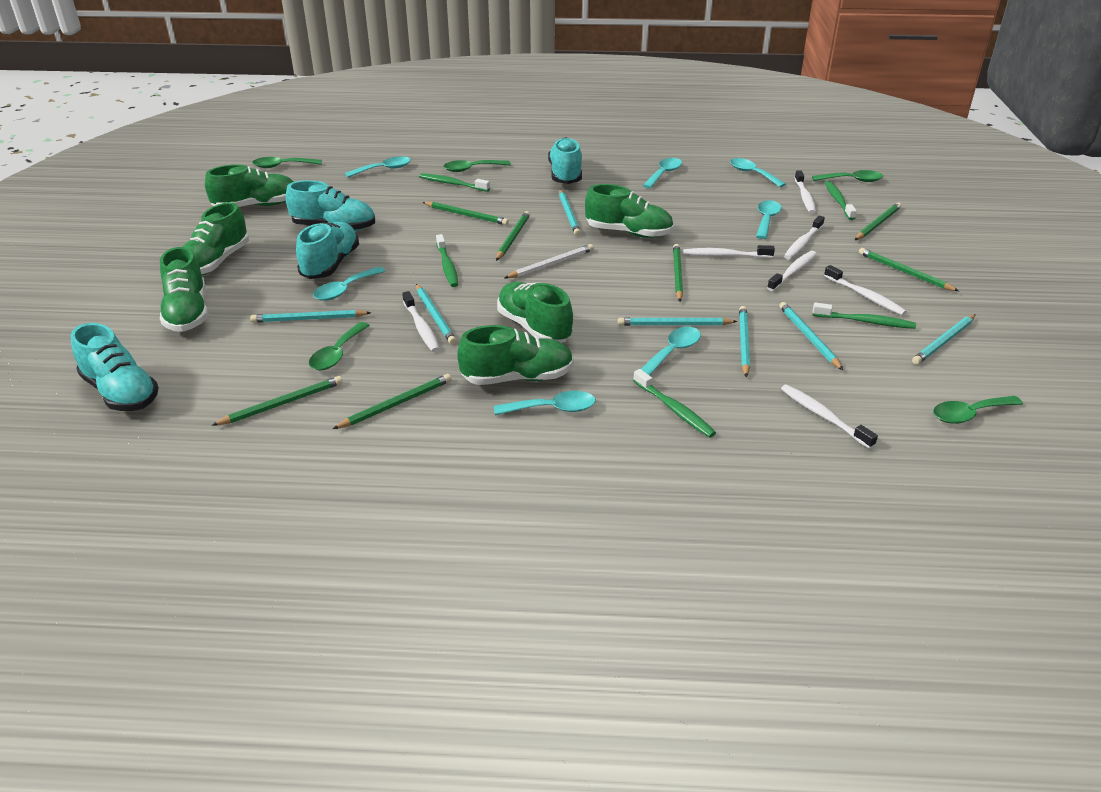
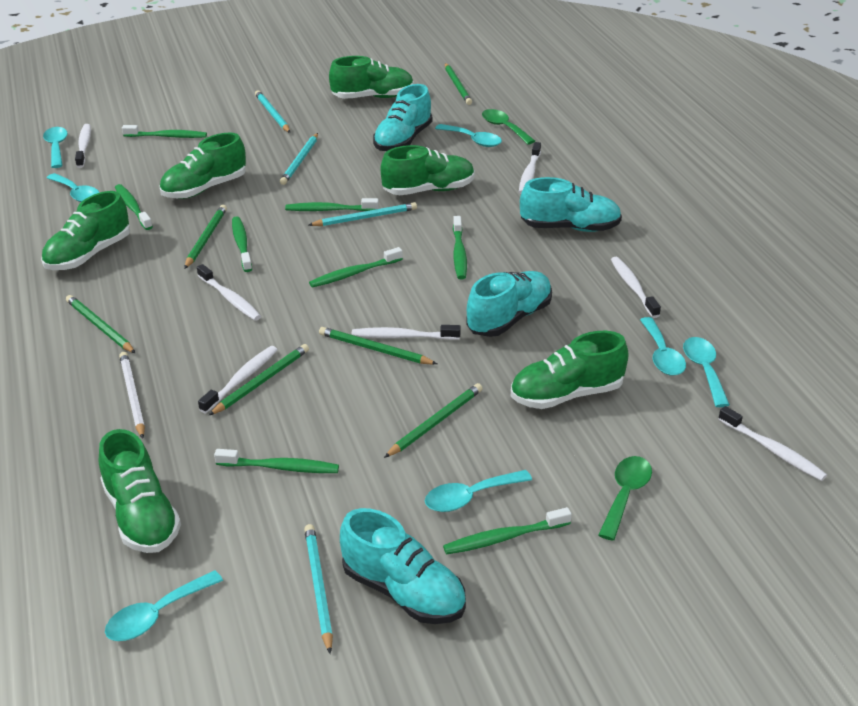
green pencil: 7 -> 6
green spoon: 5 -> 2
green toothbrush: 5 -> 8
turquoise pencil: 7 -> 4

